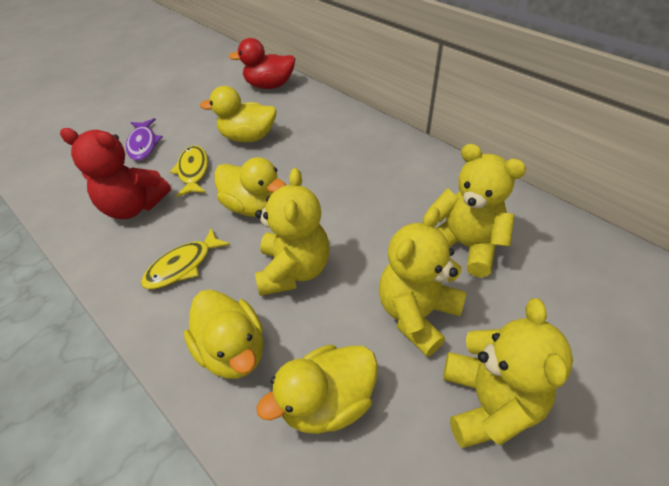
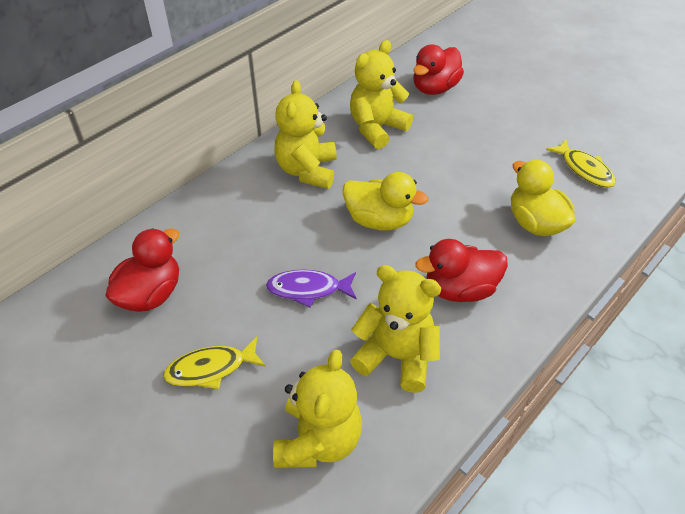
red duck: 1 -> 3
red teddy bear: 1 -> 0
yellow duck: 4 -> 2

